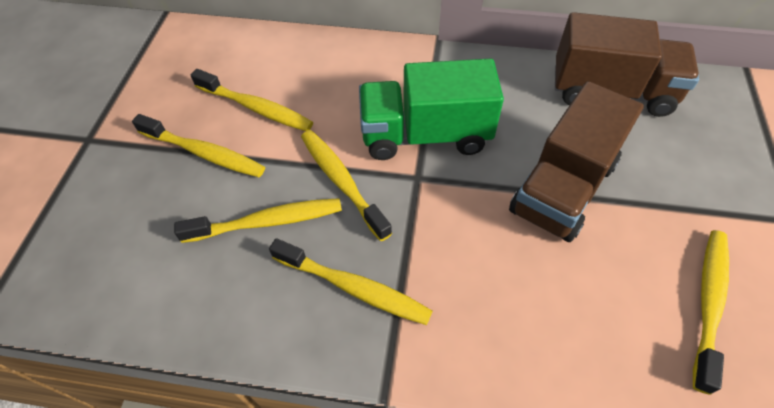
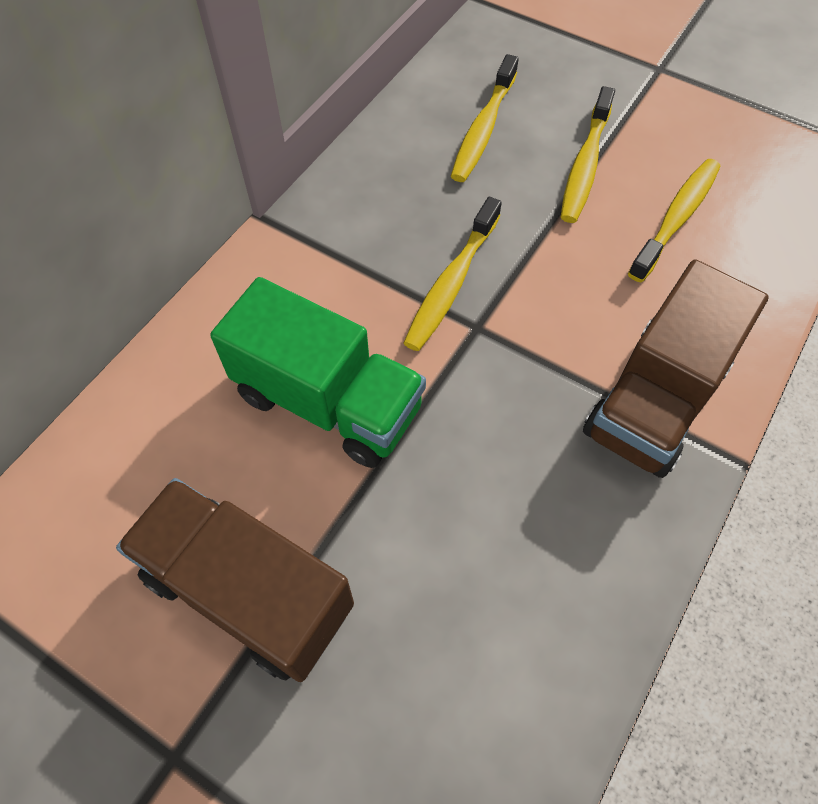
yellow toothbrush: 6 -> 4

